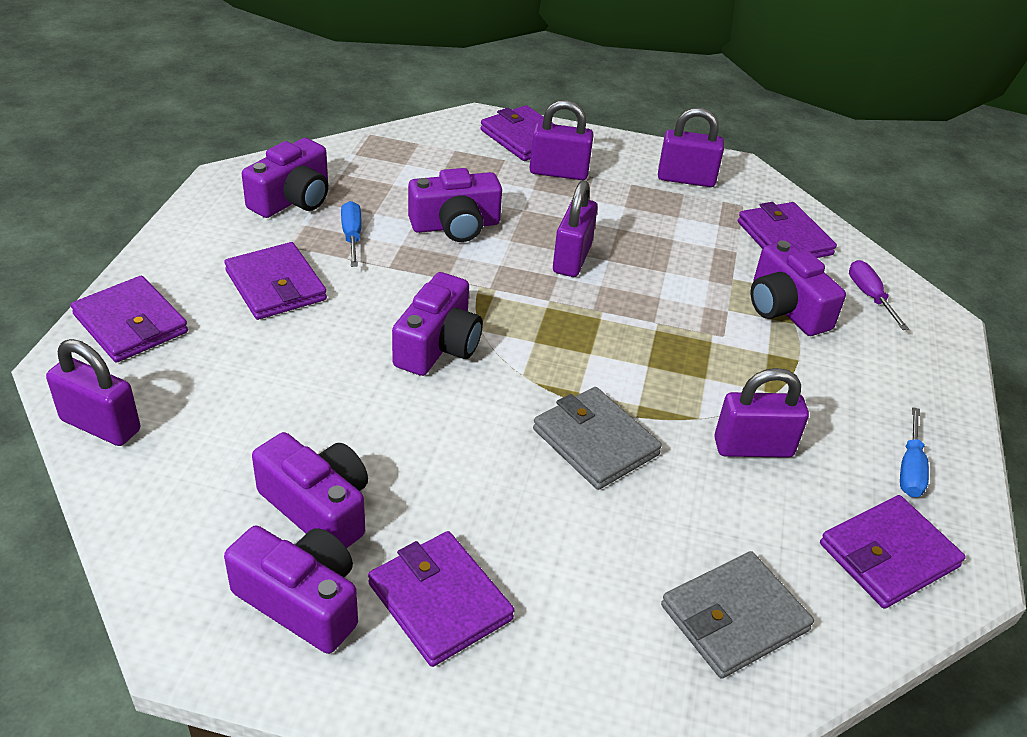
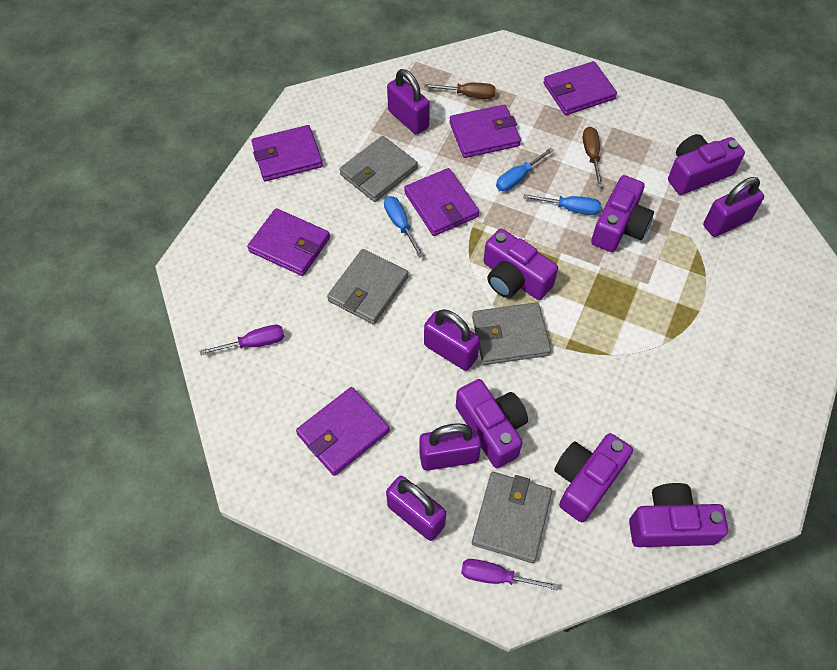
blue screwdriver: 2 -> 3
brown screwdriver: 0 -> 2
grey wallet: 2 -> 4
purple screwdriver: 1 -> 2

